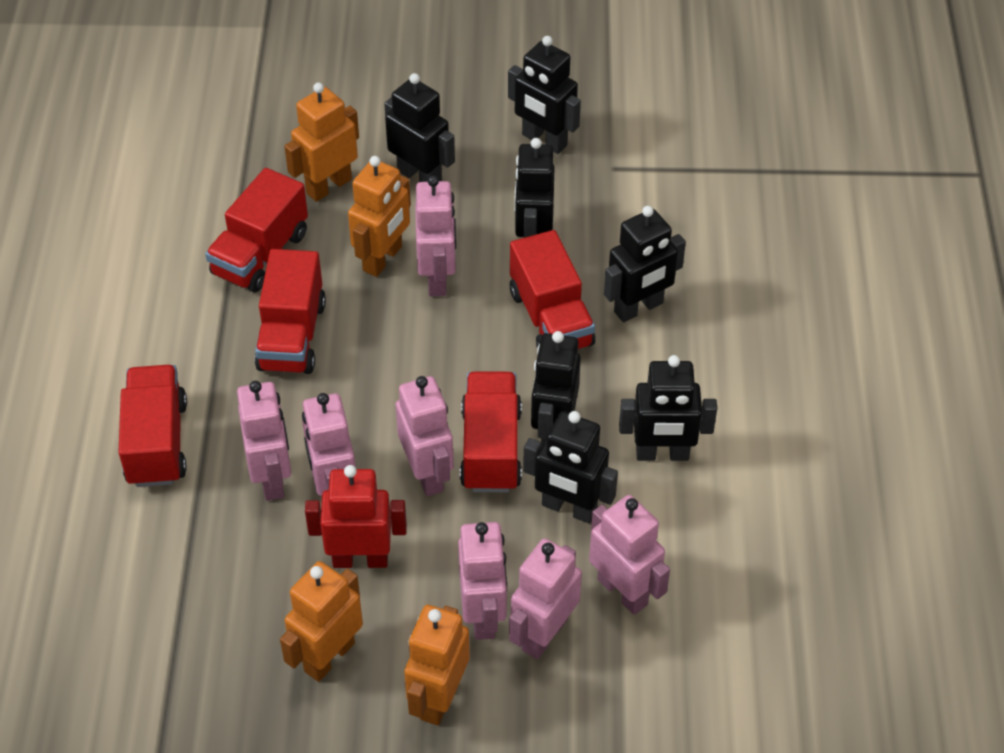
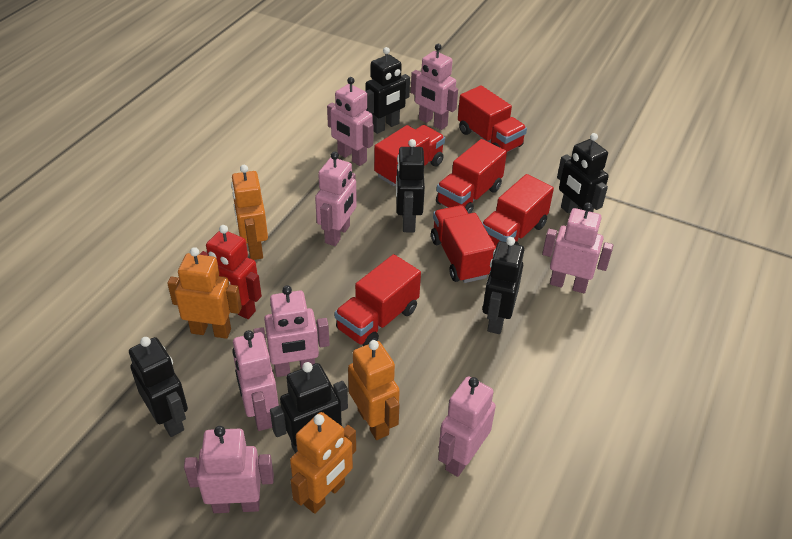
black robot: 7 -> 6
pink robot: 7 -> 8
red truck: 5 -> 6

